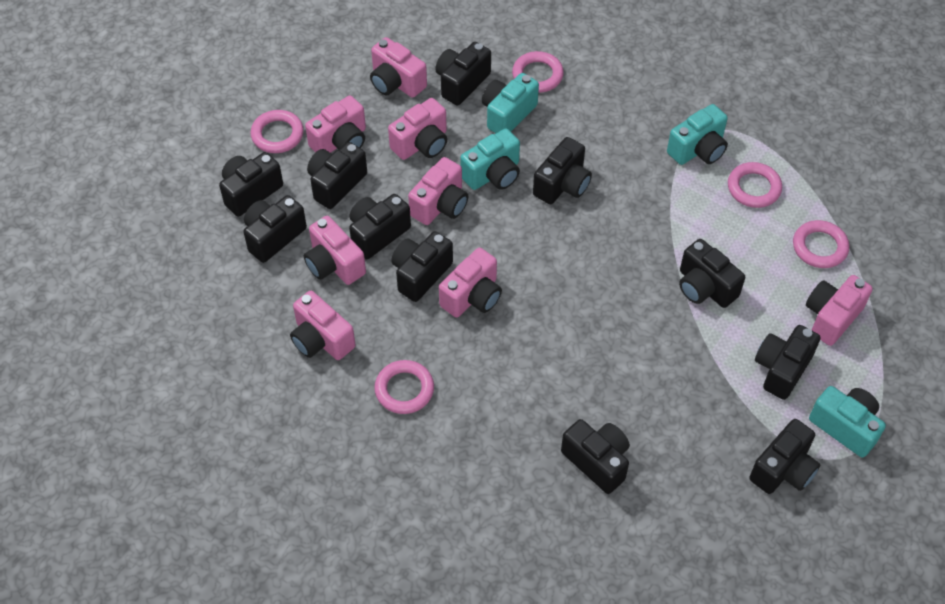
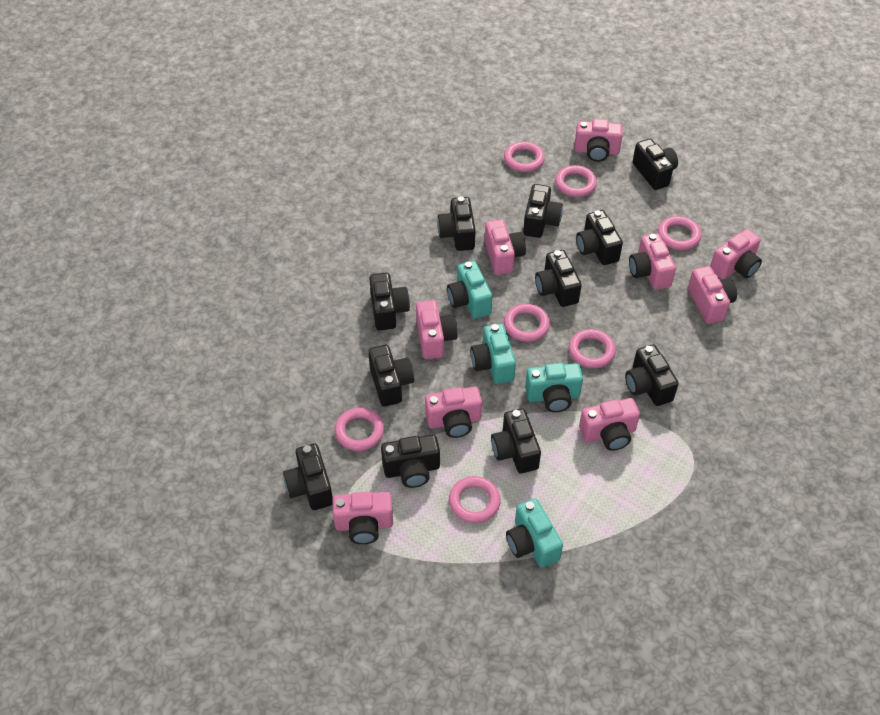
pink camera: 8 -> 9
pink ring: 5 -> 7

